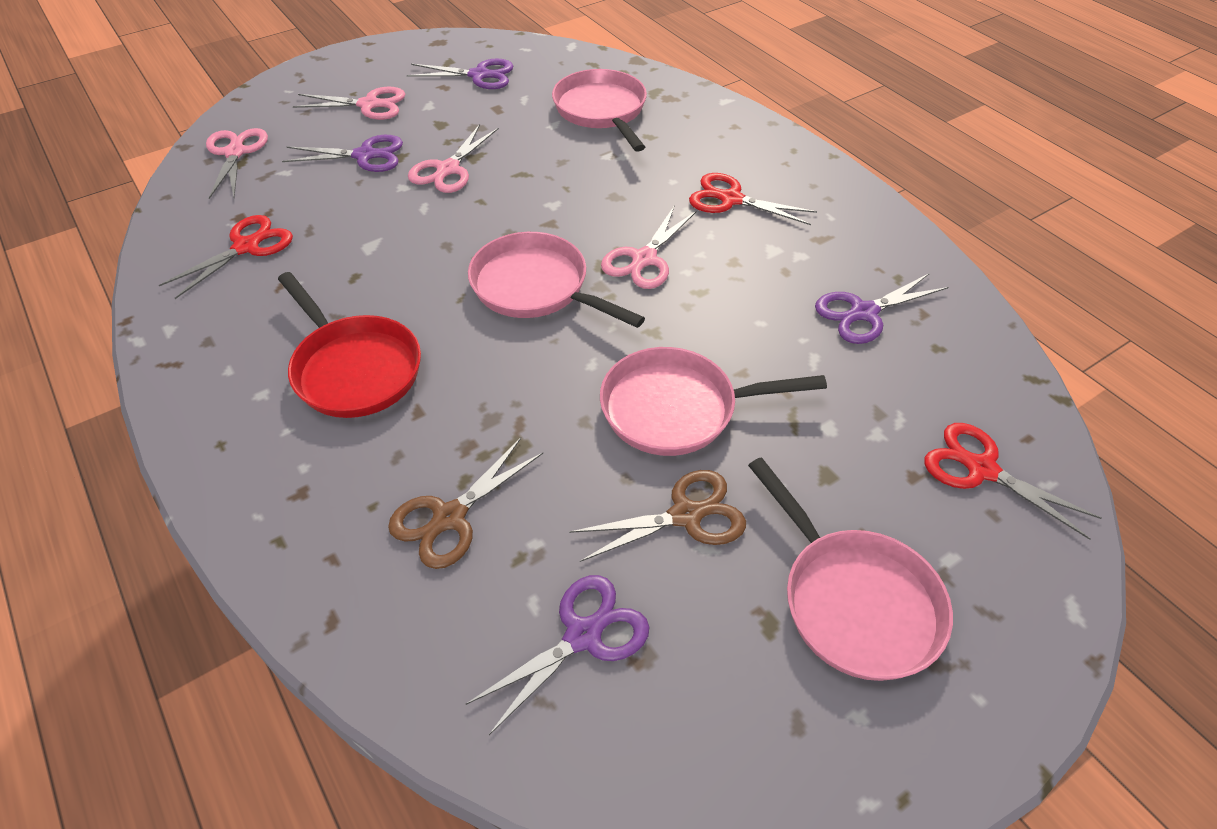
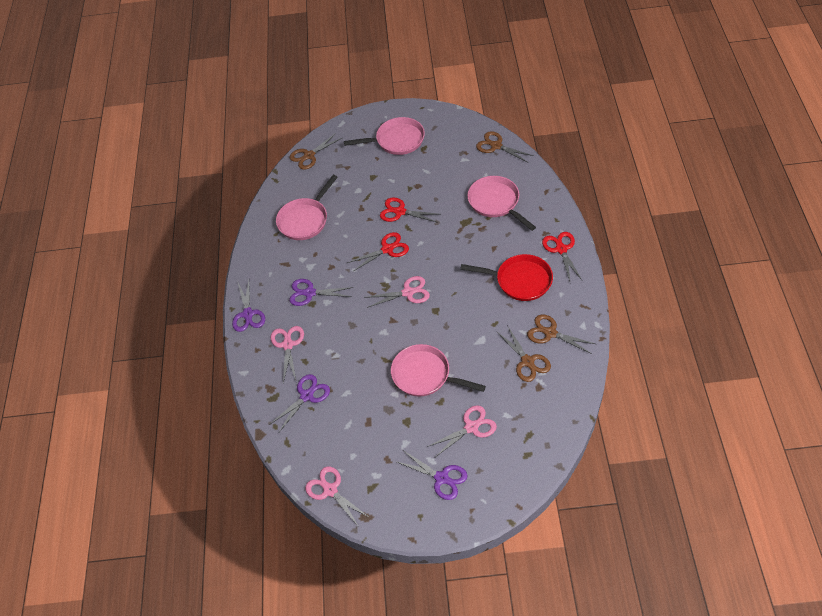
brown scissors: 2 -> 4

